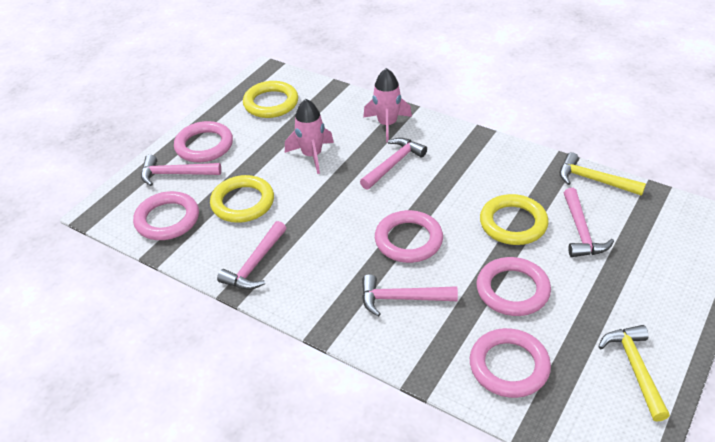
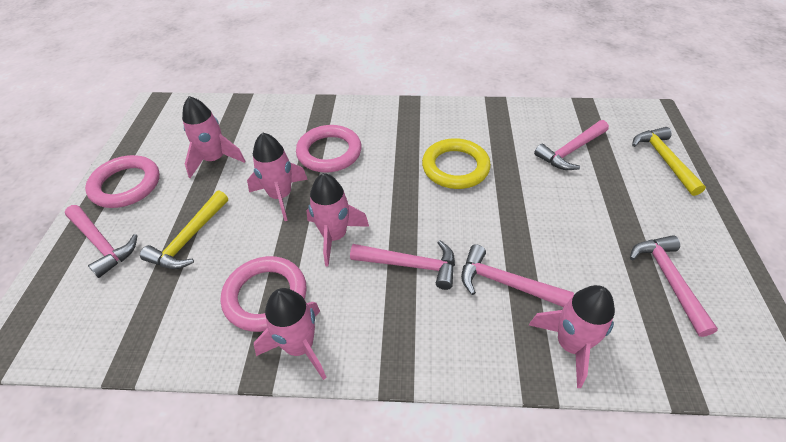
pink ring: 5 -> 3
pink rocket: 2 -> 5
yellow ring: 3 -> 1

